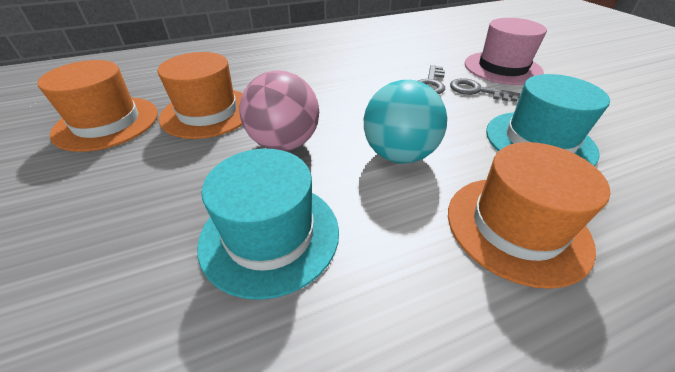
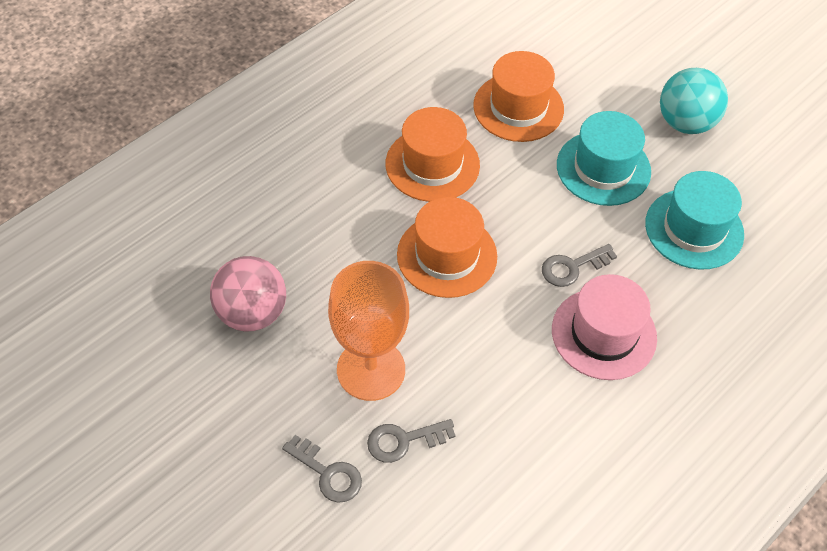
grey key: 2 -> 3
orange goblet: 0 -> 1

